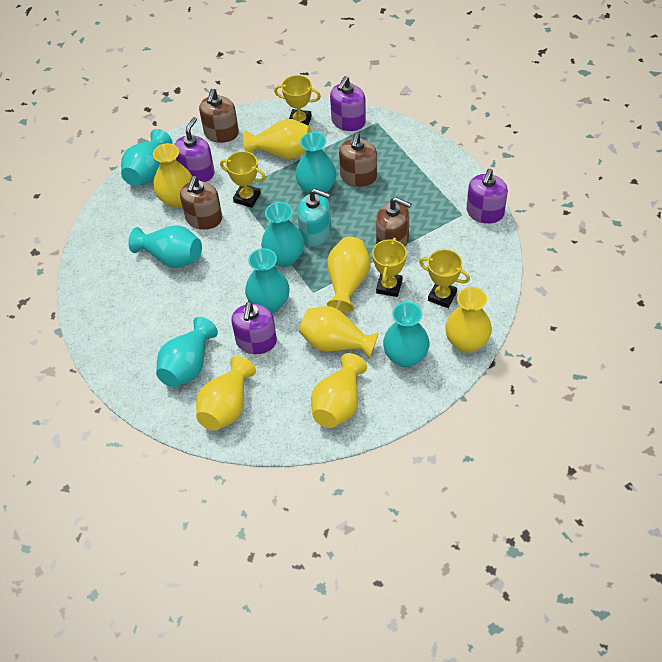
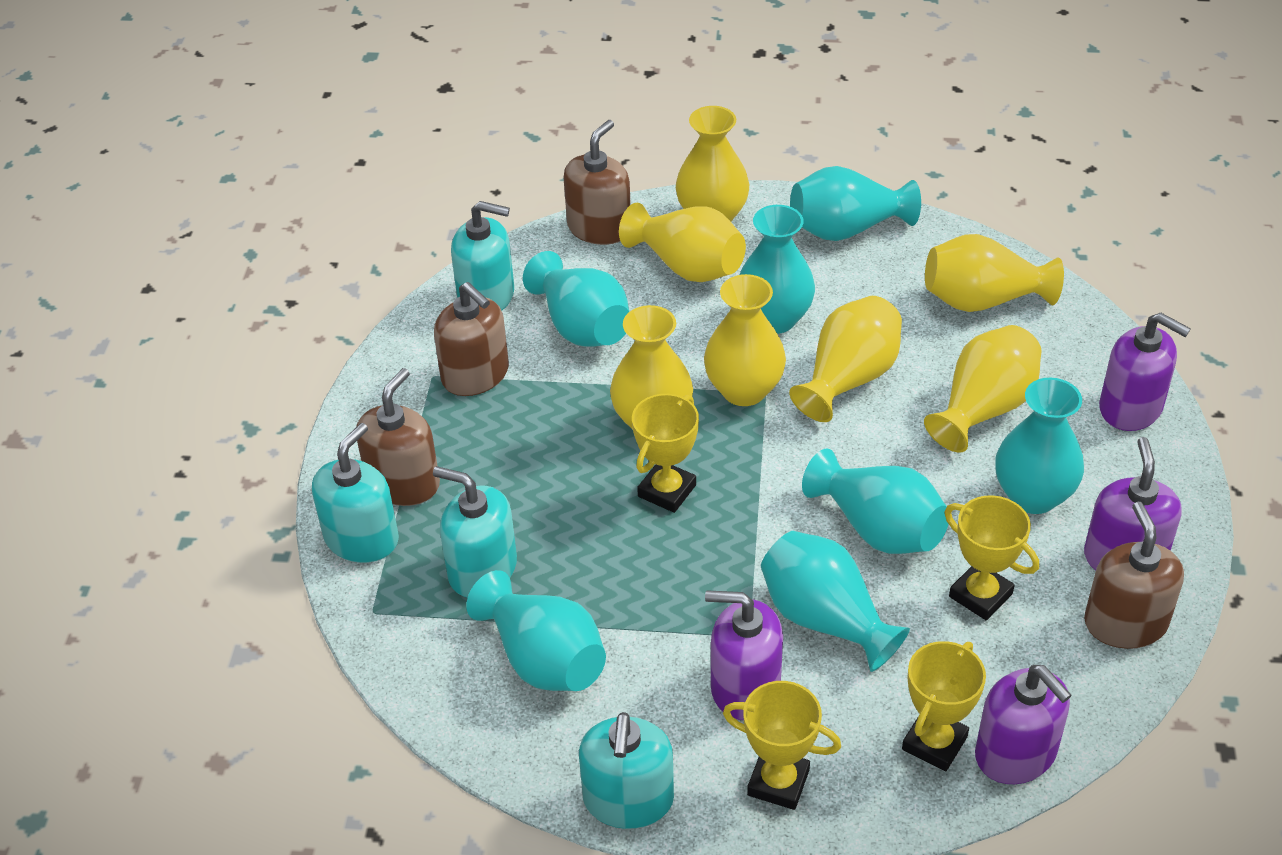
turquoise soap dispenser: 1 -> 4

